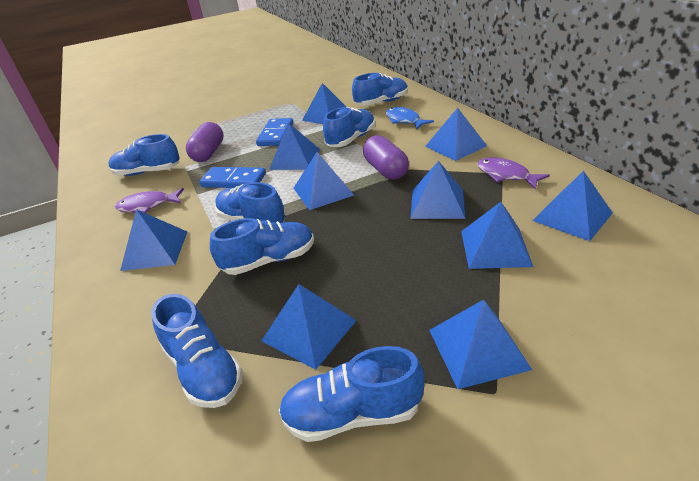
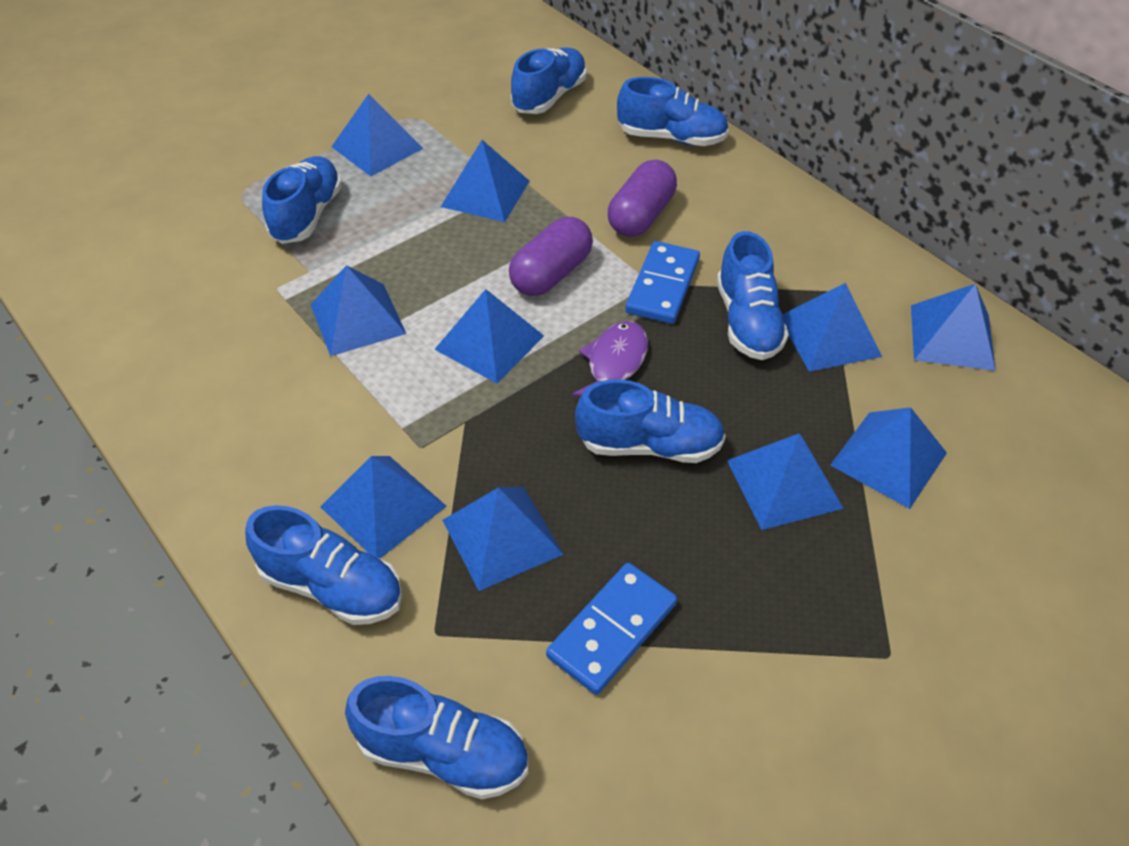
blue fish: 1 -> 0
purple fish: 2 -> 1

